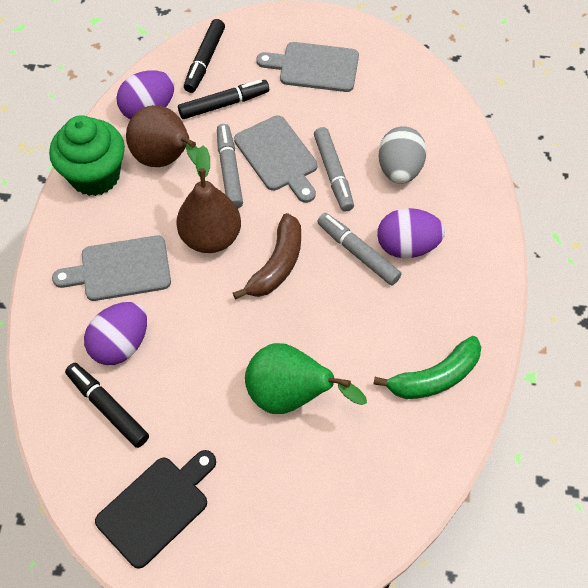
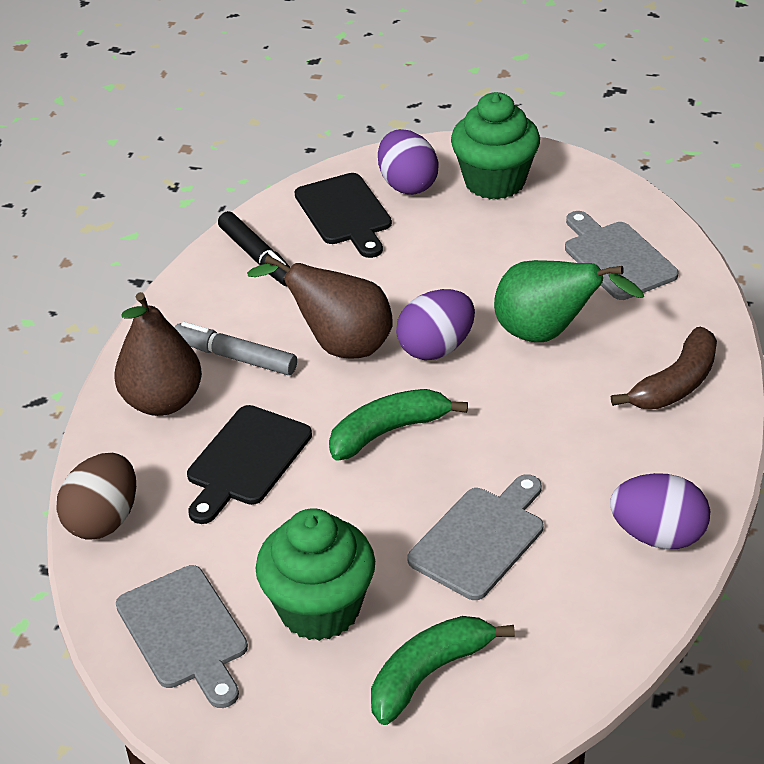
black cutting board: 1 -> 2
black marker: 3 -> 1
brown egg: 0 -> 1
green banana: 1 -> 2
green cupcake: 1 -> 2
grey egg: 1 -> 0
grey marker: 3 -> 1

